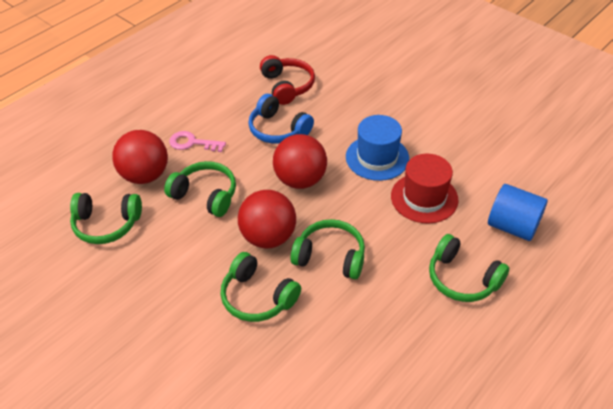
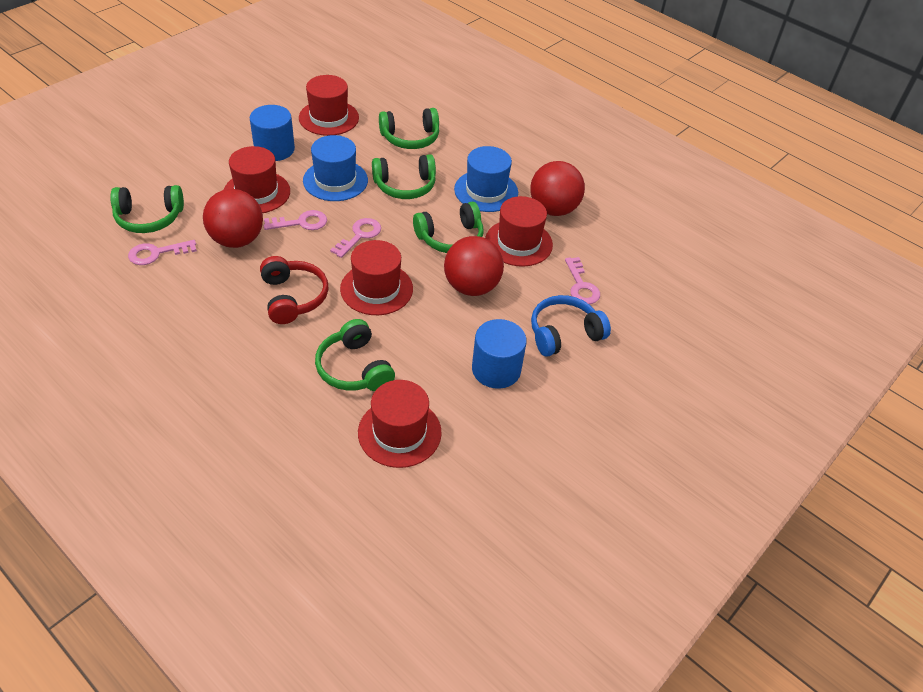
blue cylinder: 1 -> 2
blue hat: 1 -> 2
pink key: 1 -> 4
red hat: 1 -> 5

